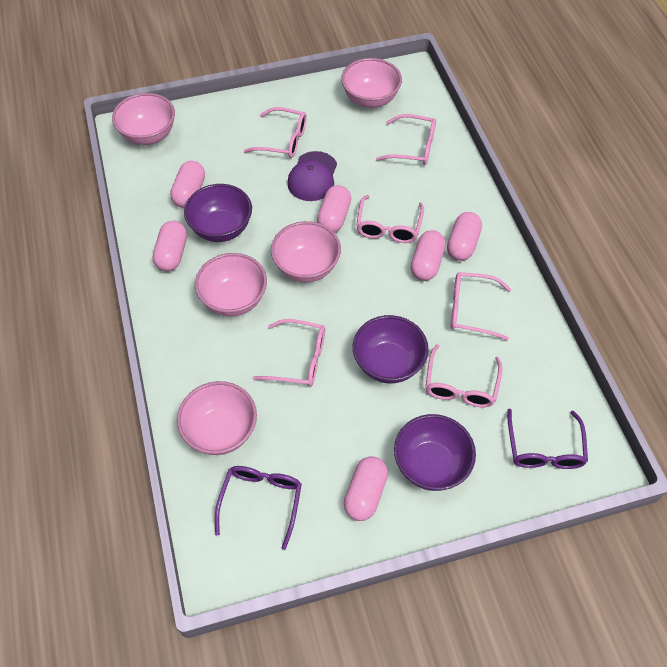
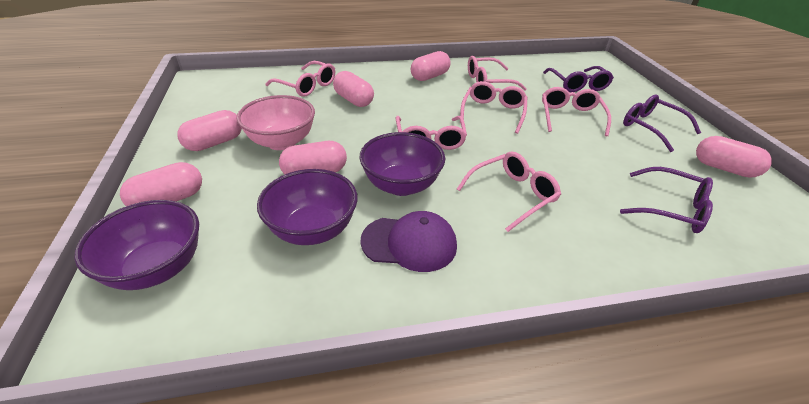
pink bowl: 5 -> 1
purple glasses: 2 -> 3

